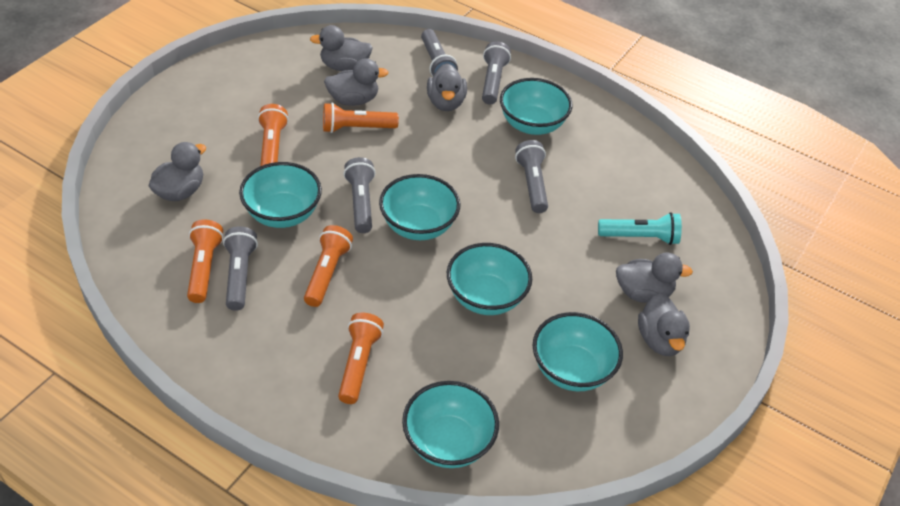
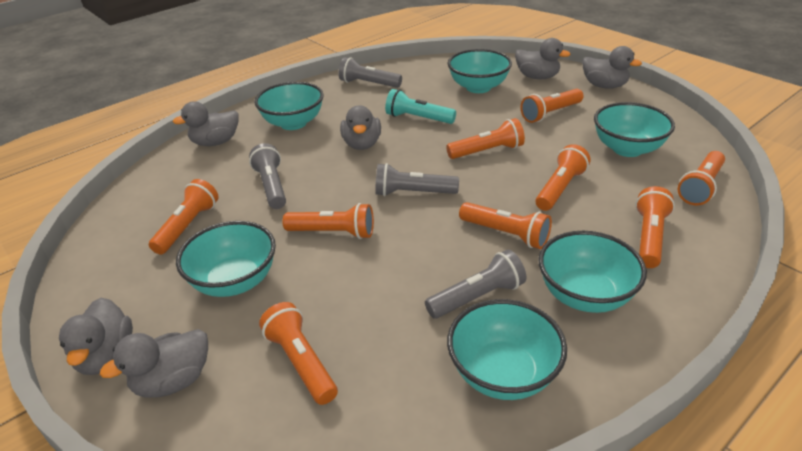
grey flashlight: 5 -> 4
orange flashlight: 5 -> 9

